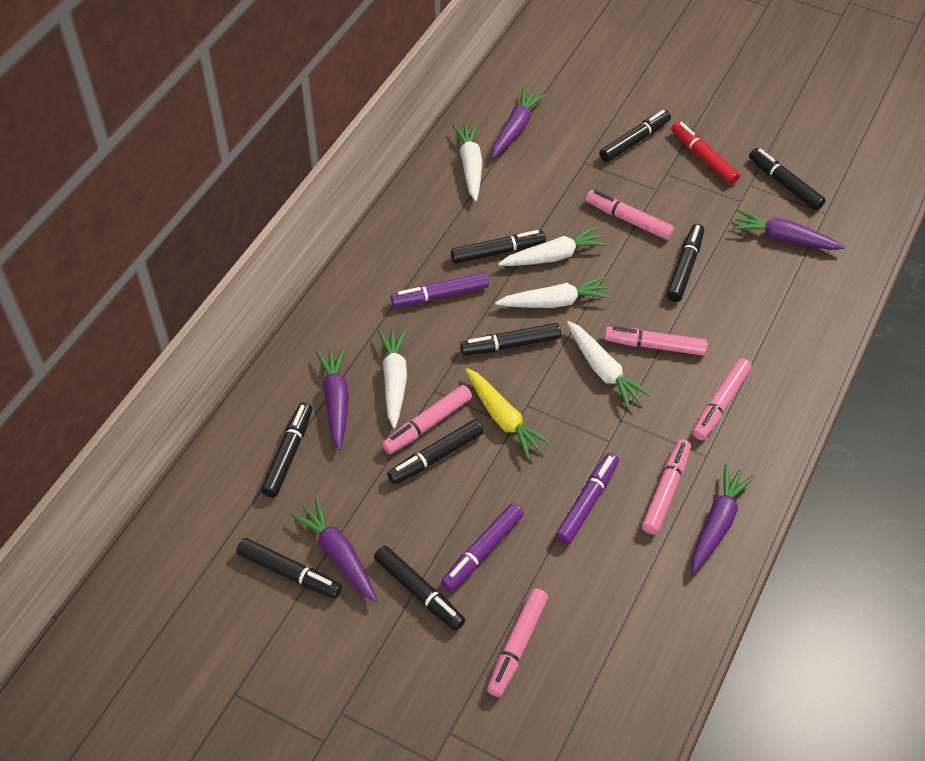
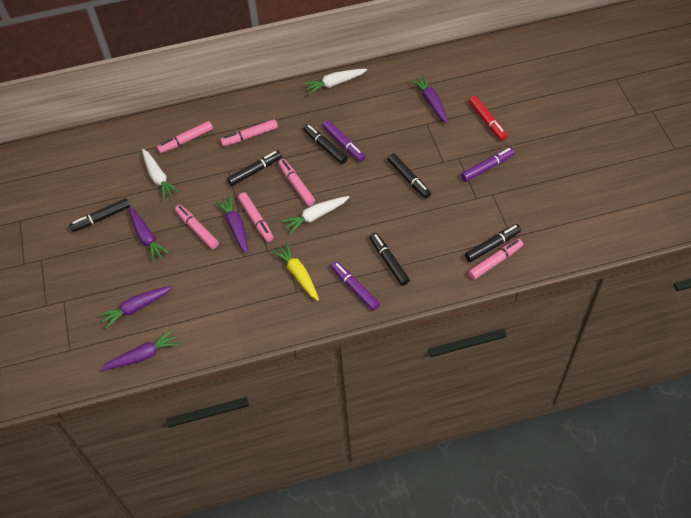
black marker: 9 -> 6
white carrot: 5 -> 3

